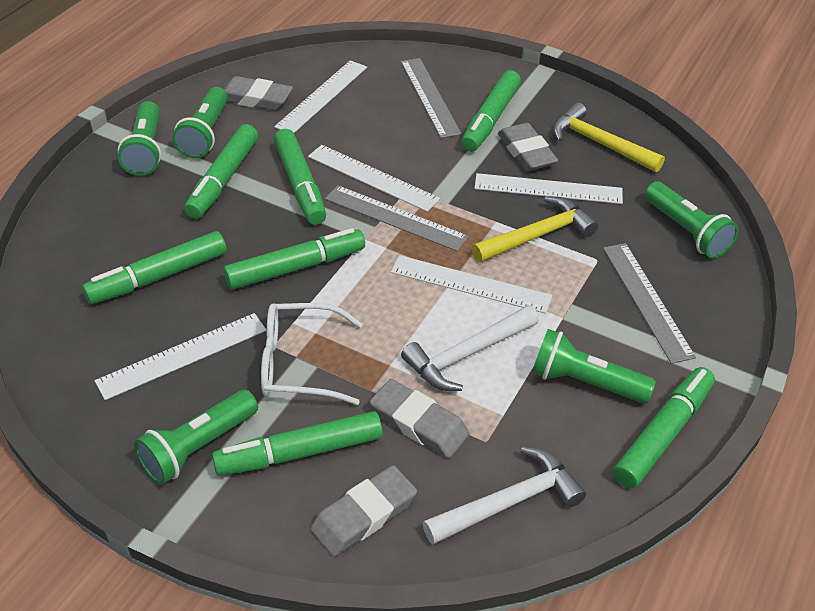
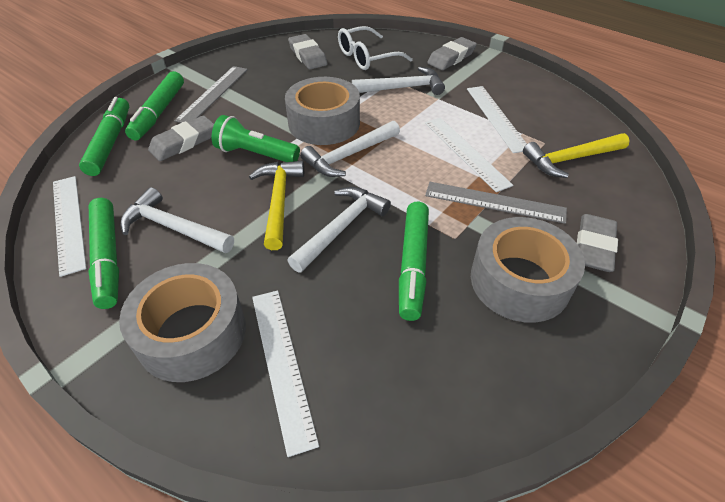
green flashlight: 5 -> 1
green marker: 7 -> 4
grey ruler: 3 -> 2
grey tape: 0 -> 3
white hammer: 2 -> 4
white ruler: 5 -> 4

